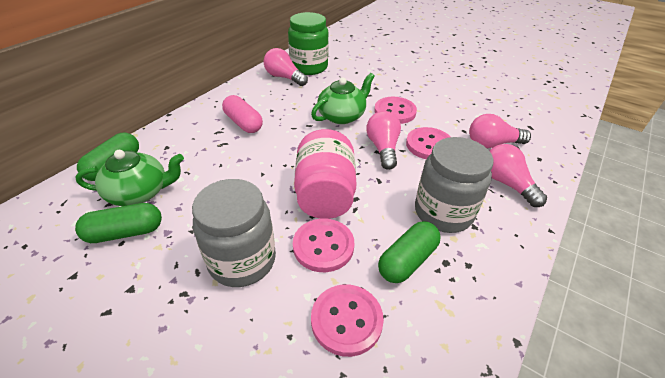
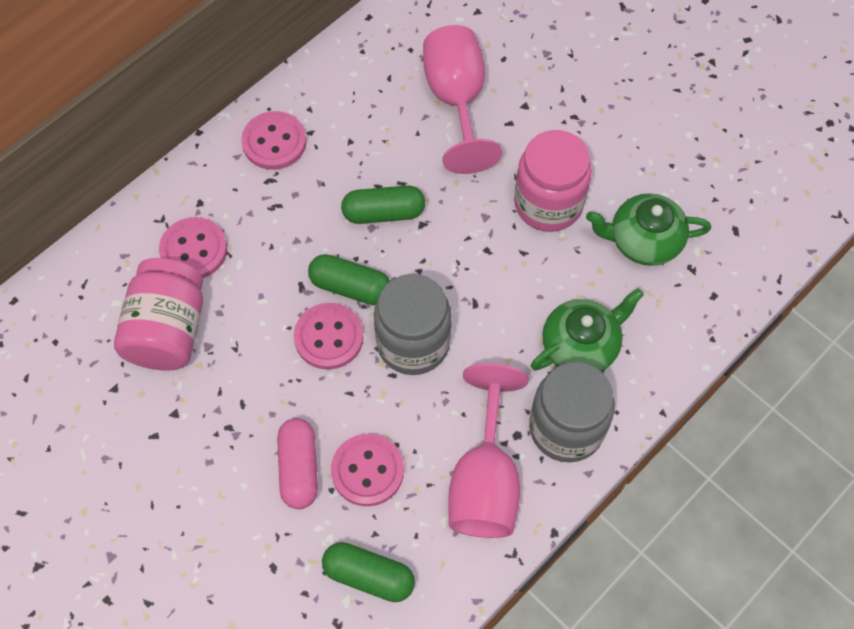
green jar: 1 -> 0
pink goblet: 0 -> 2
pink jar: 1 -> 2
pink light bulb: 4 -> 0

